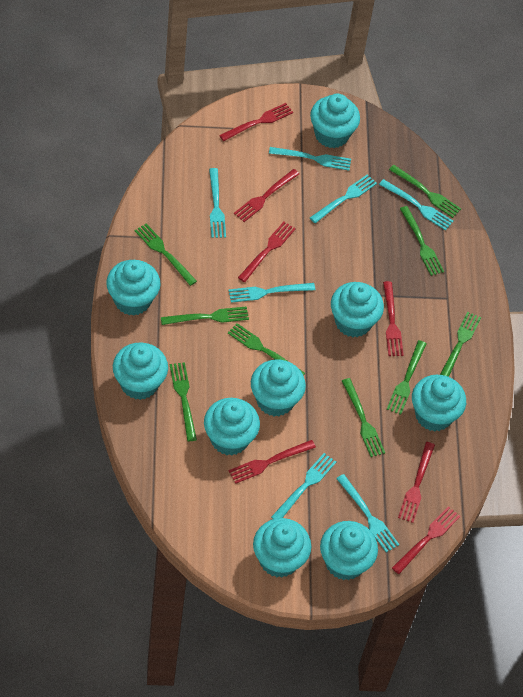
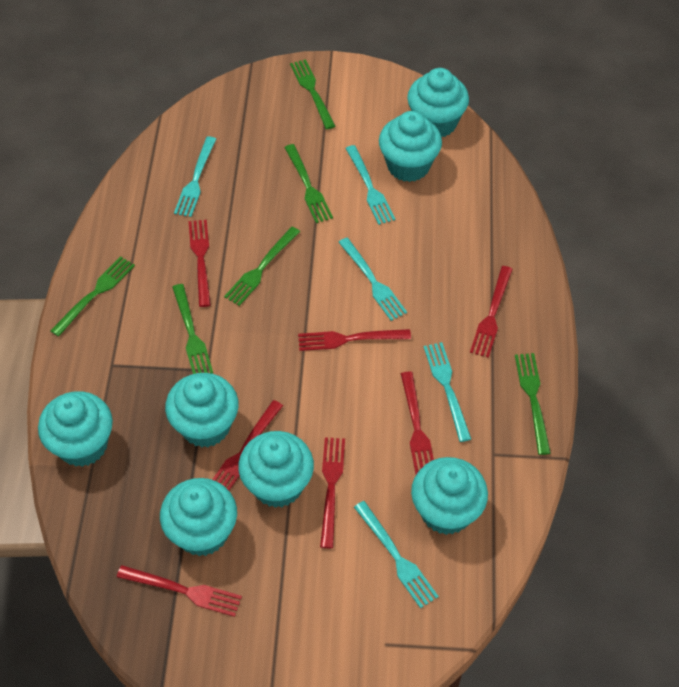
green fork: 9 -> 6
turquoise cupcake: 9 -> 7
turquoise fork: 7 -> 5

